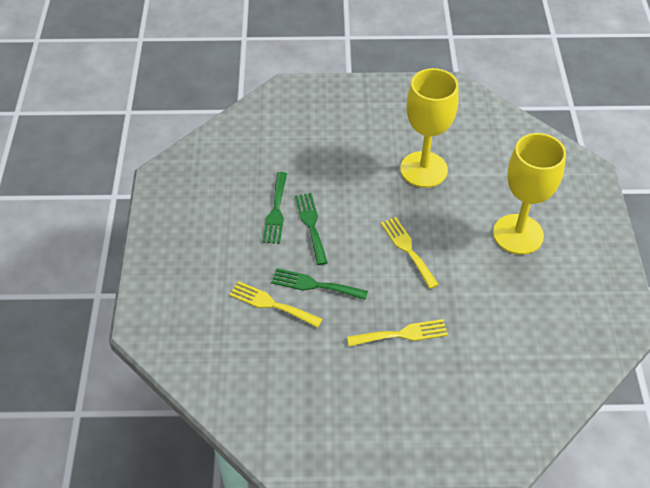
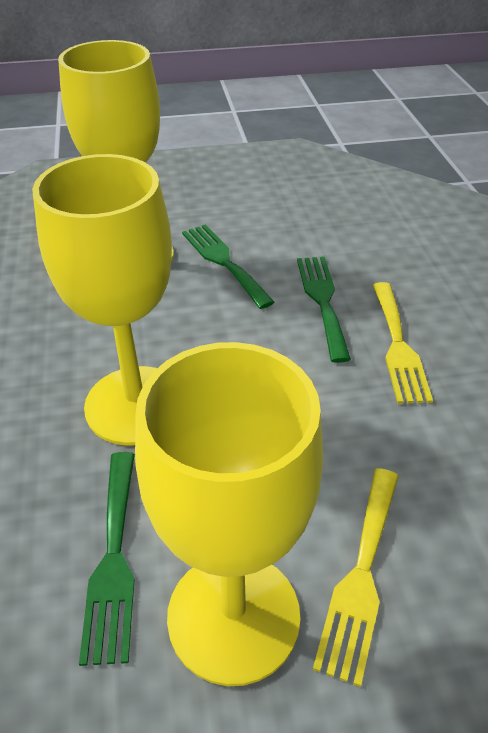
yellow fork: 3 -> 2
yellow goblet: 2 -> 3

